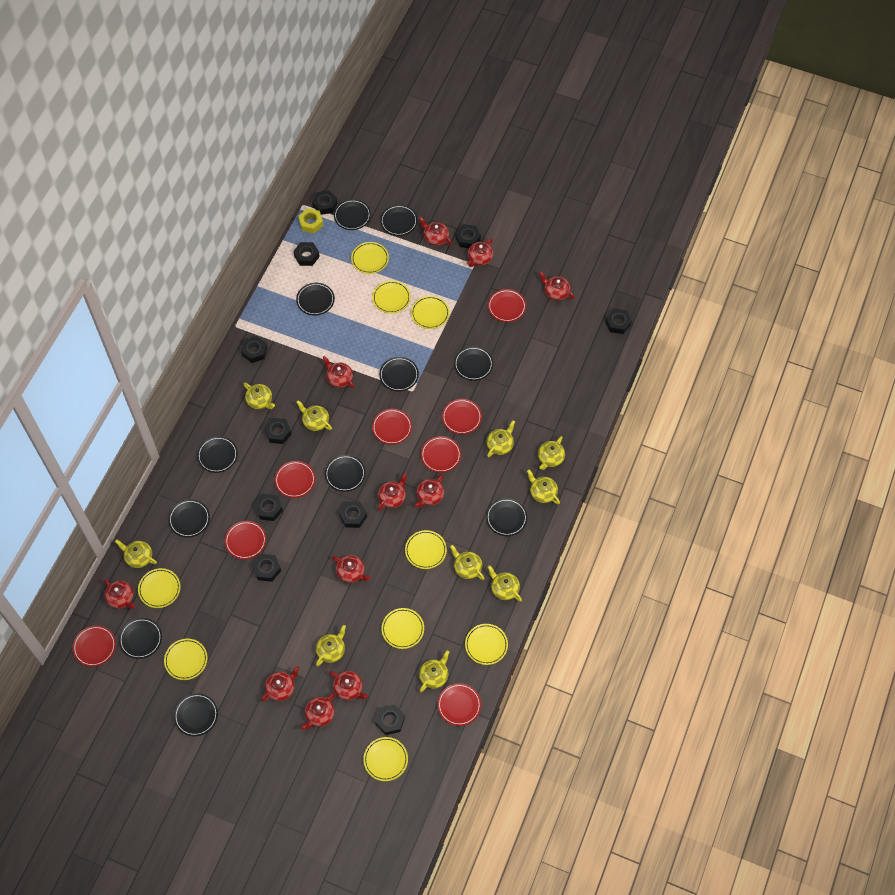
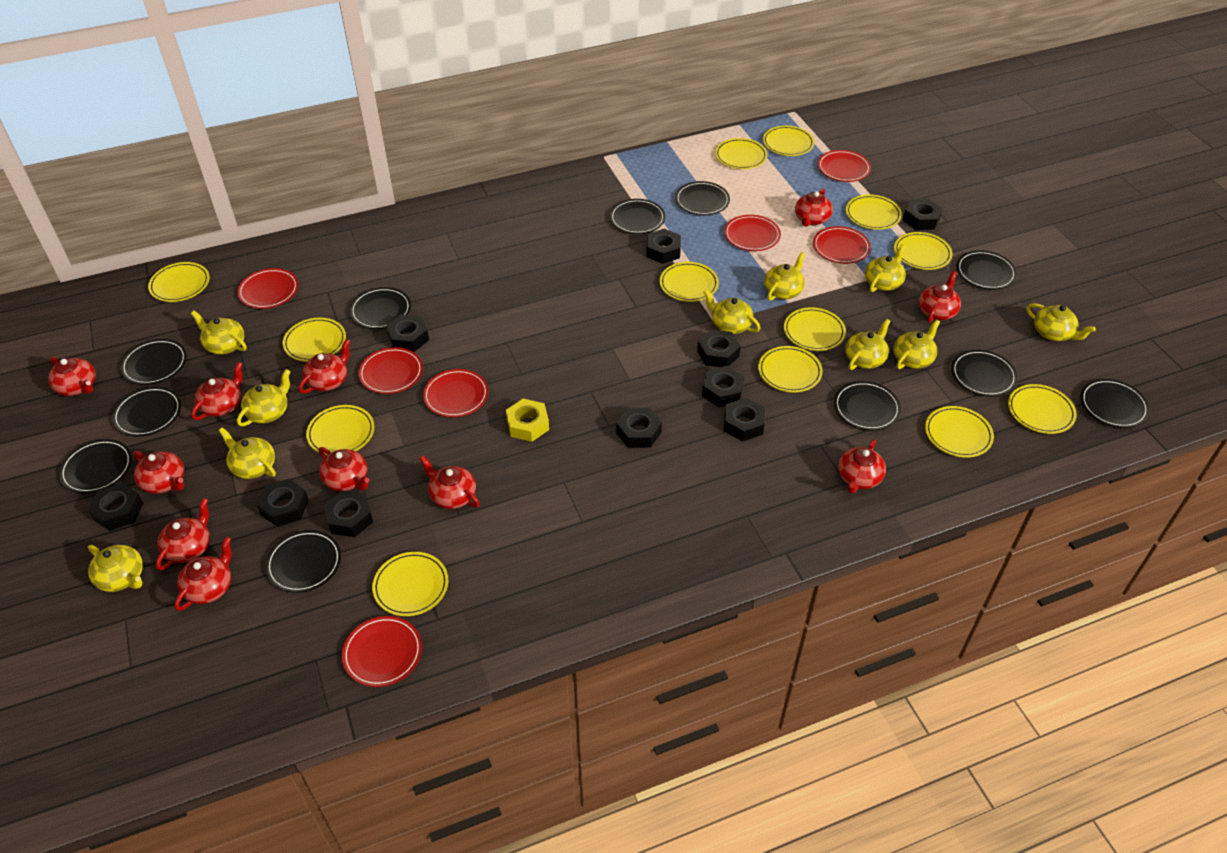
red plate: 8 -> 7
yellow plate: 9 -> 13

